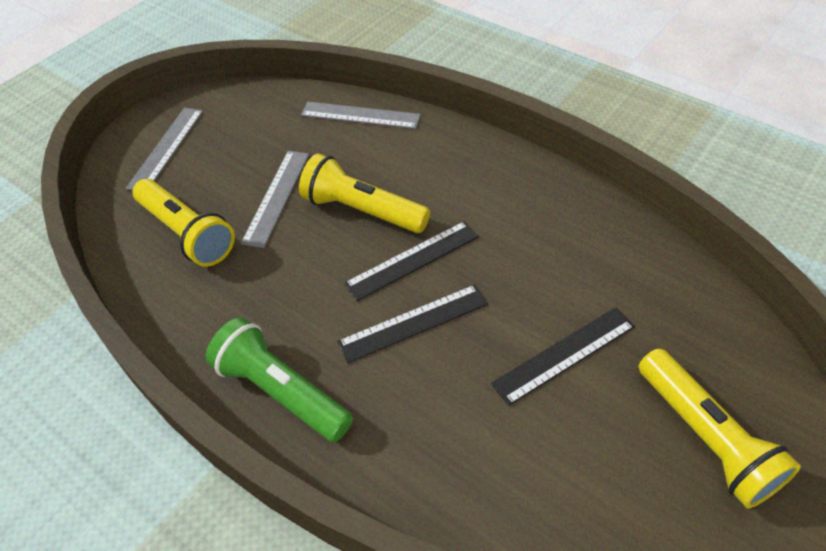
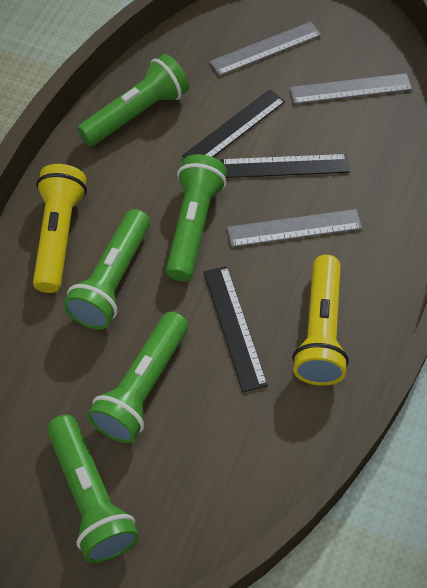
green flashlight: 1 -> 5
yellow flashlight: 3 -> 2

